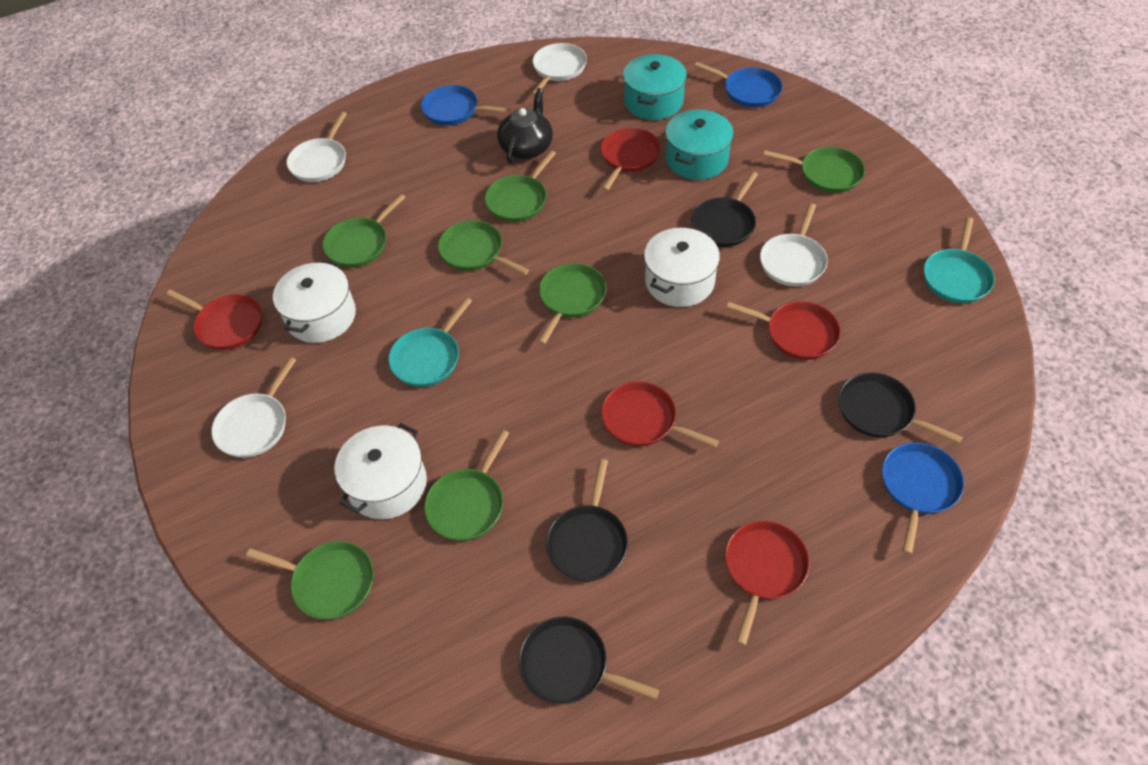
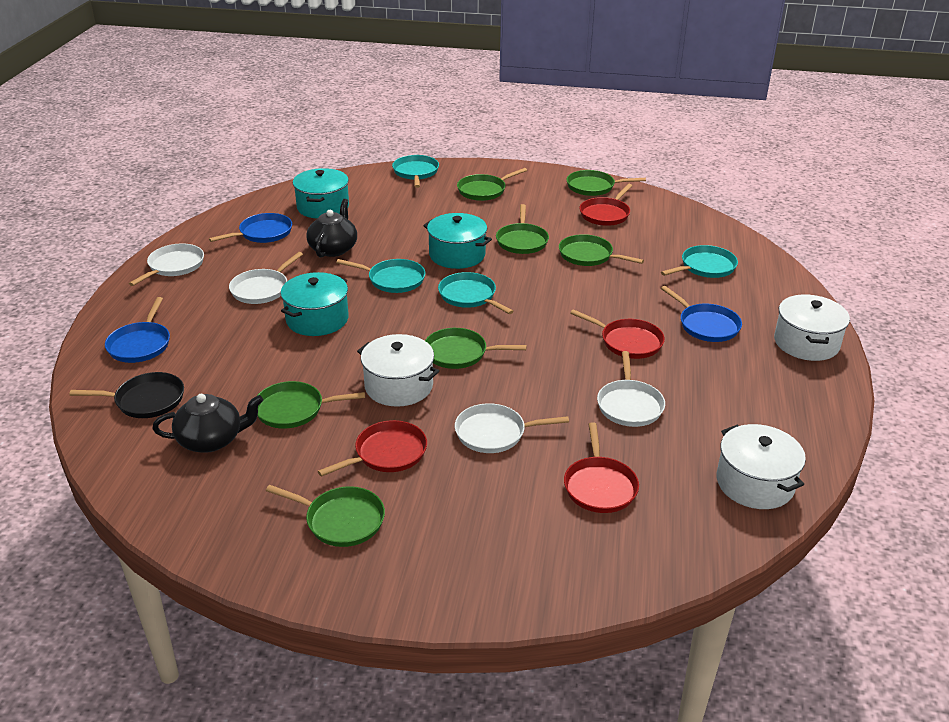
black pan: 4 -> 1
black teapot: 1 -> 2
red pan: 5 -> 4
turquoise pan: 2 -> 4
turquoise pot: 2 -> 3

